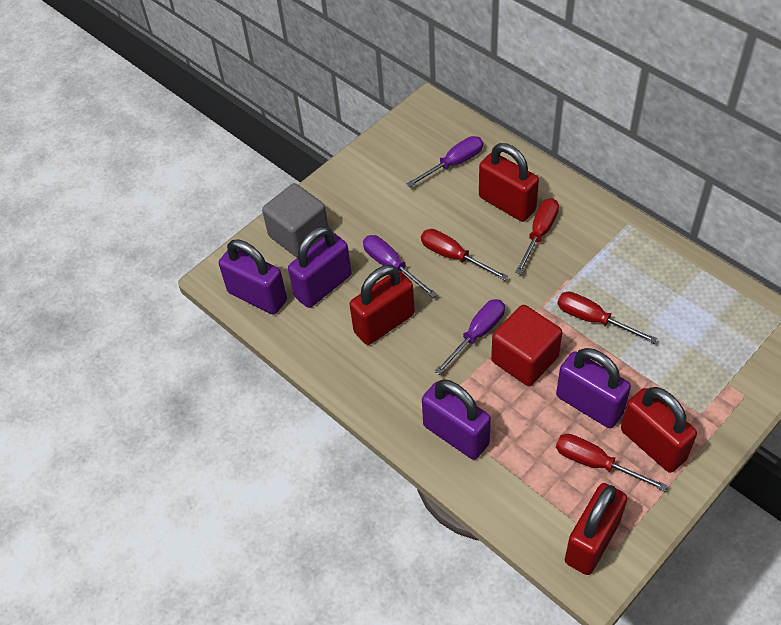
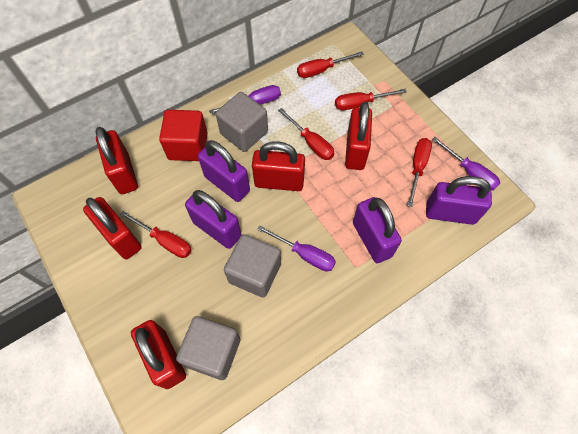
grey cube: 1 -> 3
red padlock: 4 -> 5
red screwdriver: 4 -> 5

